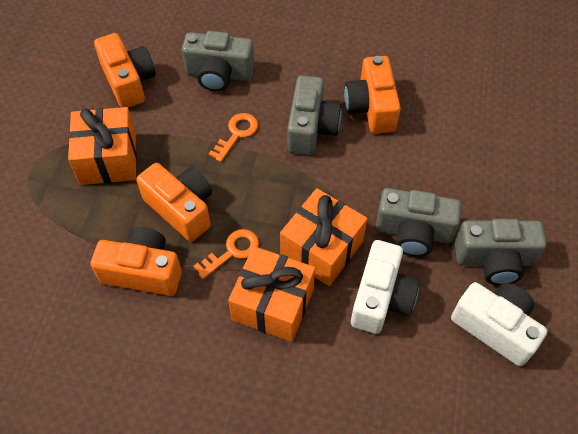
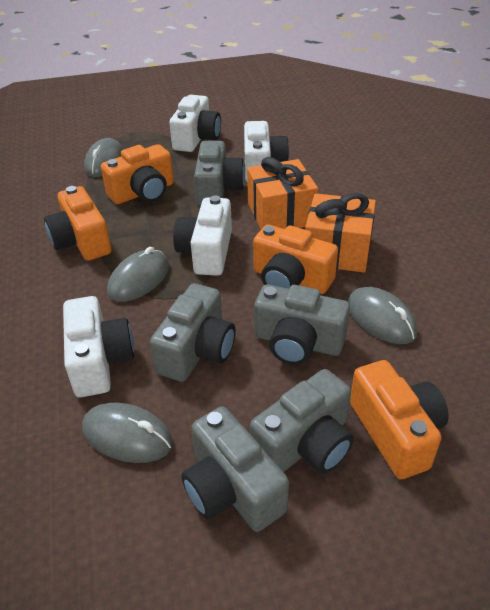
grey camera: 4 -> 5
grey mouse: 0 -> 4
orange gift: 3 -> 2
orange key: 2 -> 0
white camera: 2 -> 4

